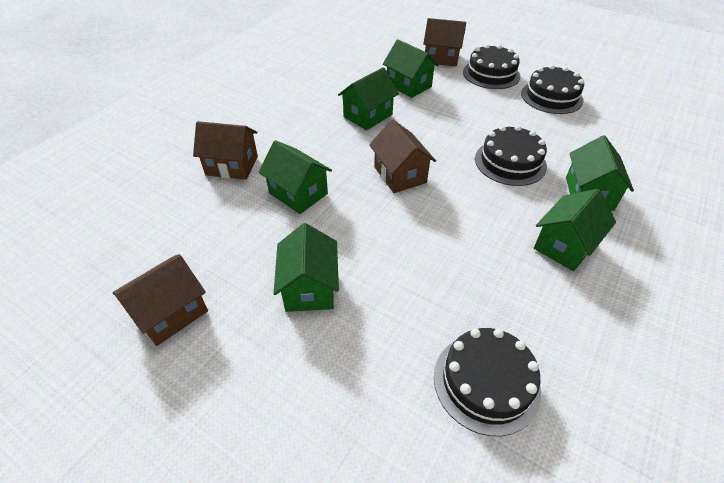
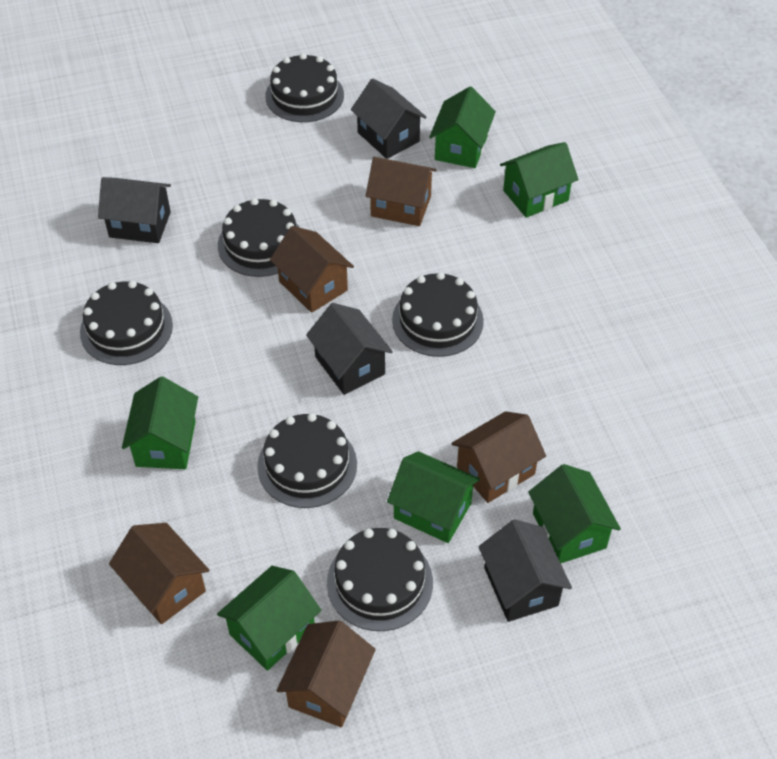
black cake: 4 -> 6
black house: 0 -> 4
brown house: 4 -> 5

